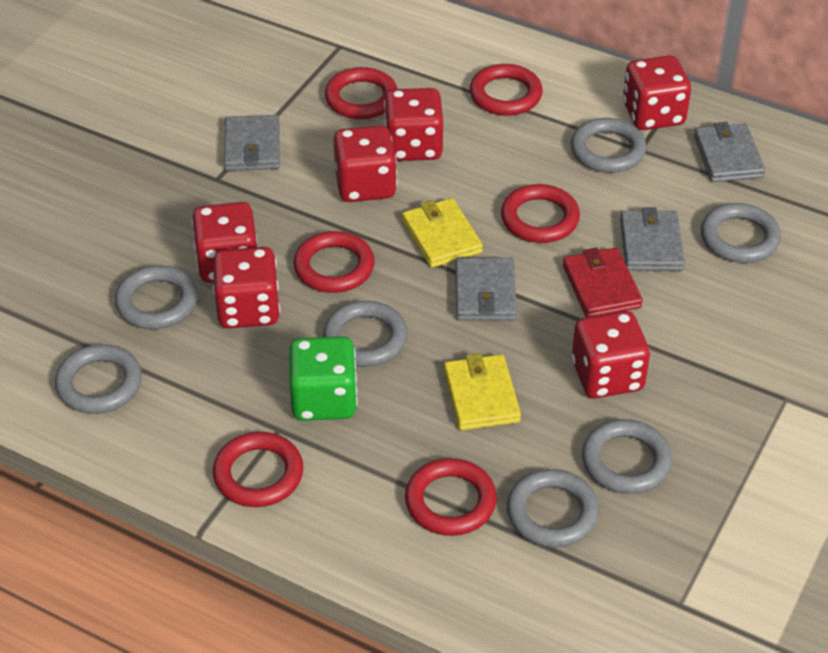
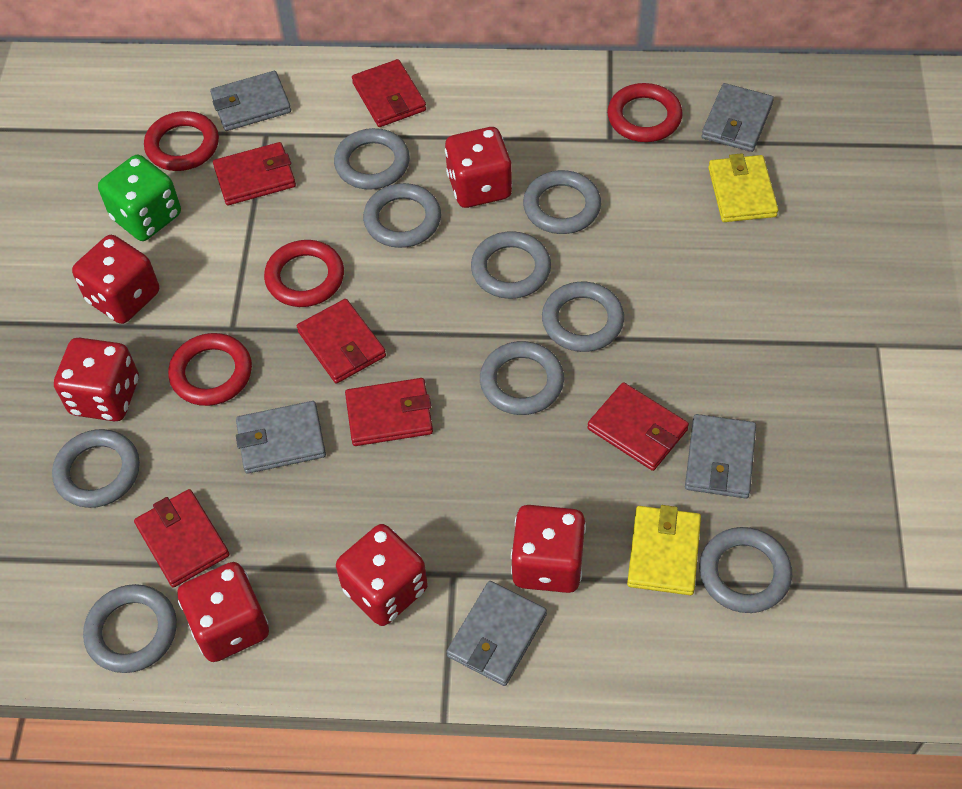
grey ring: 7 -> 9
grey wallet: 4 -> 5
red ring: 6 -> 4
red wallet: 1 -> 6

